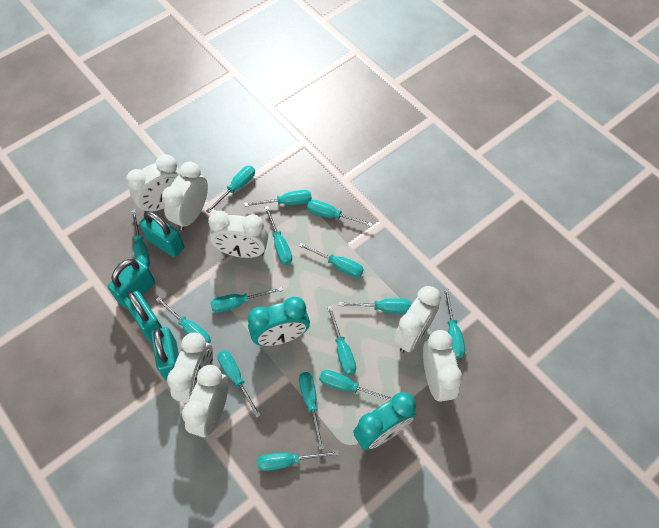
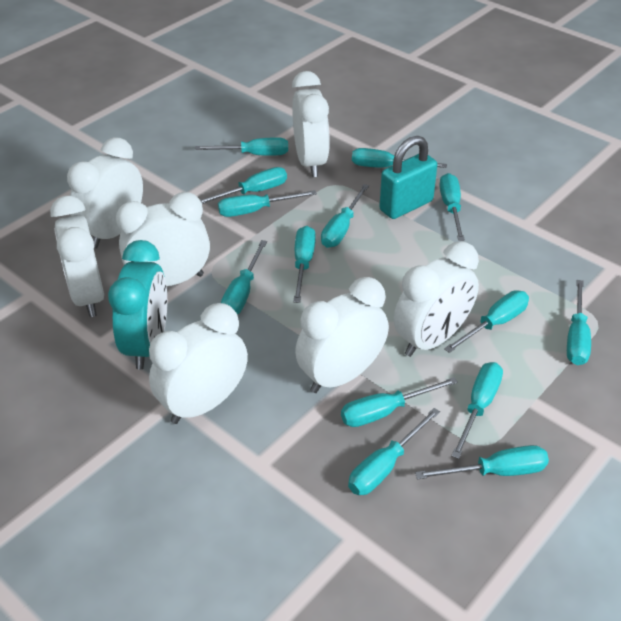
turquoise clock: 2 -> 1
turquoise padlock: 4 -> 1
turquoise screwdriver: 15 -> 14

